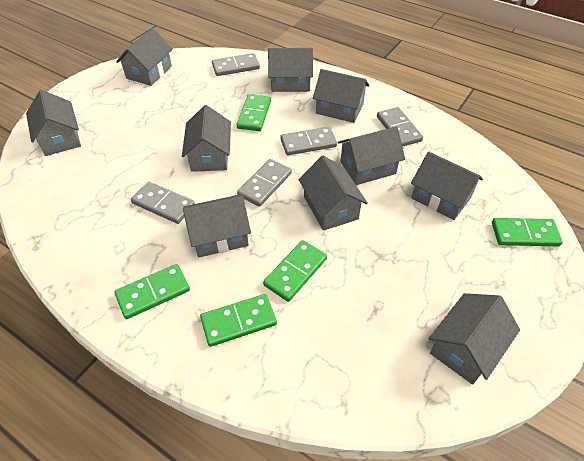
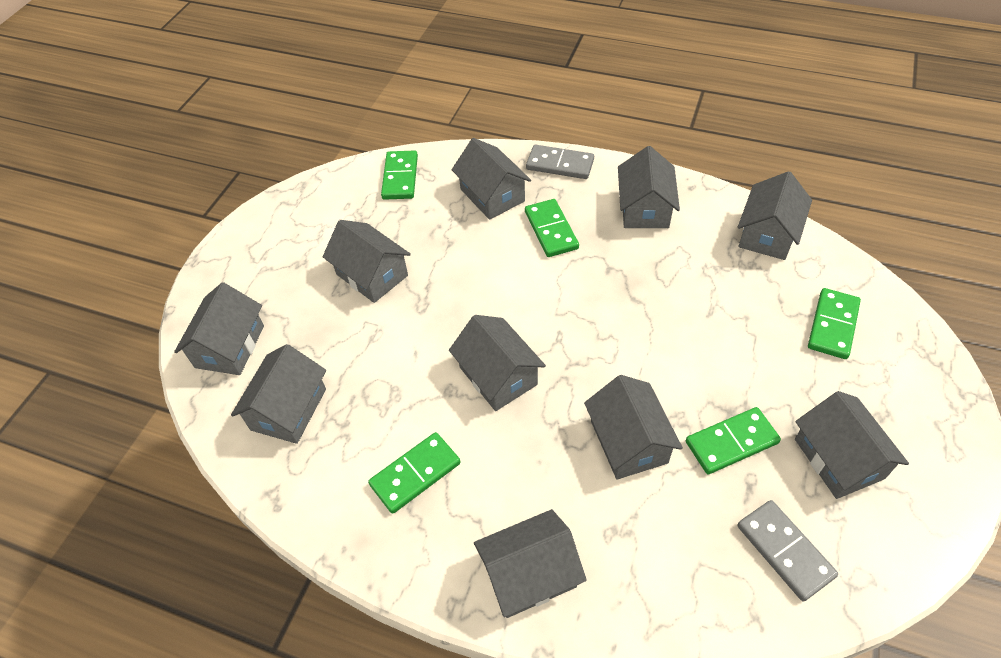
grey domino: 5 -> 2

